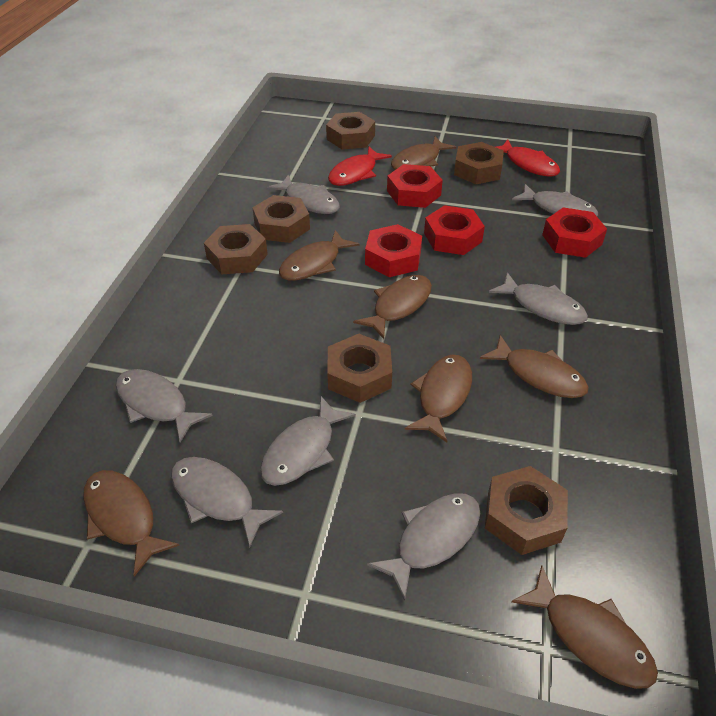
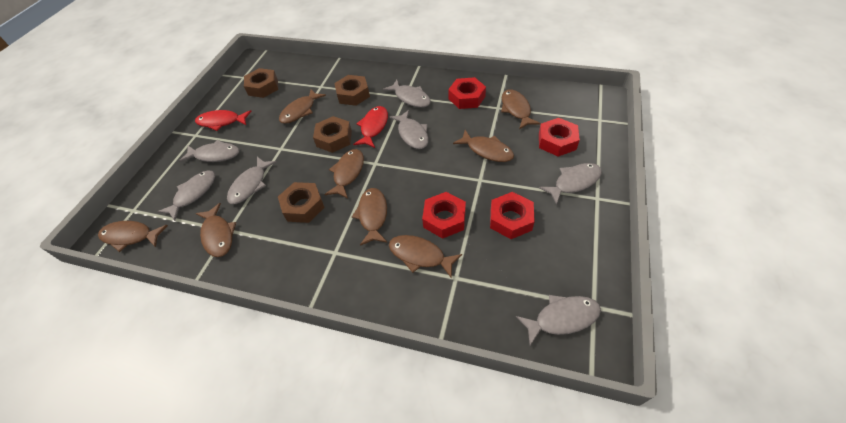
brown fish: 7 -> 8
brown nut: 6 -> 4

